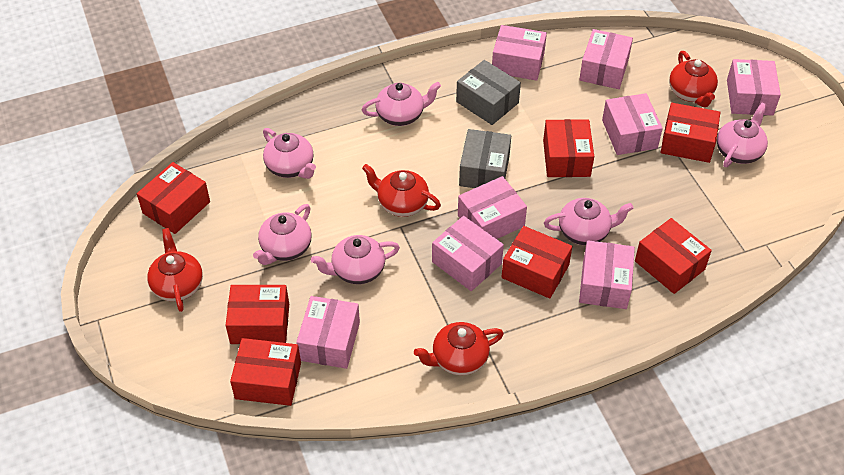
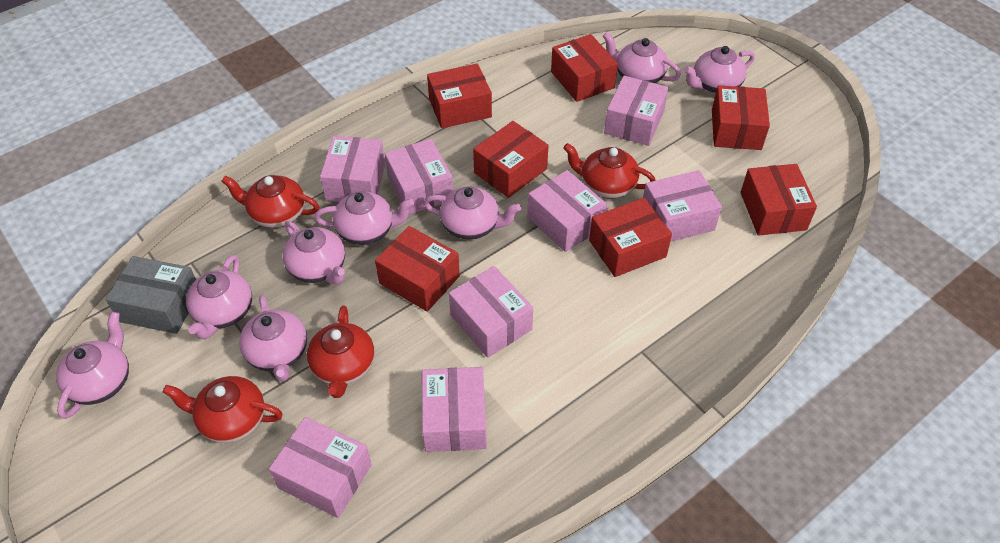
grey box: 2 -> 1
pink teapot: 6 -> 8

